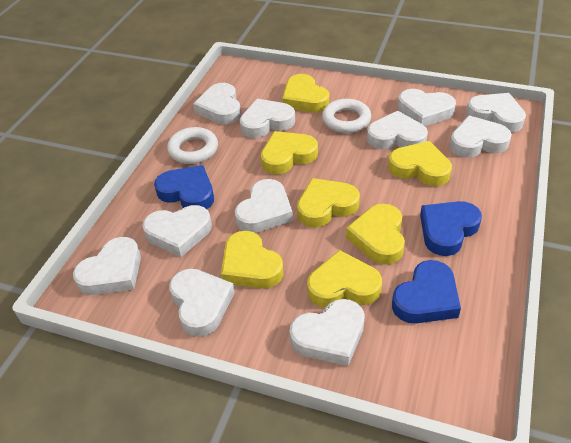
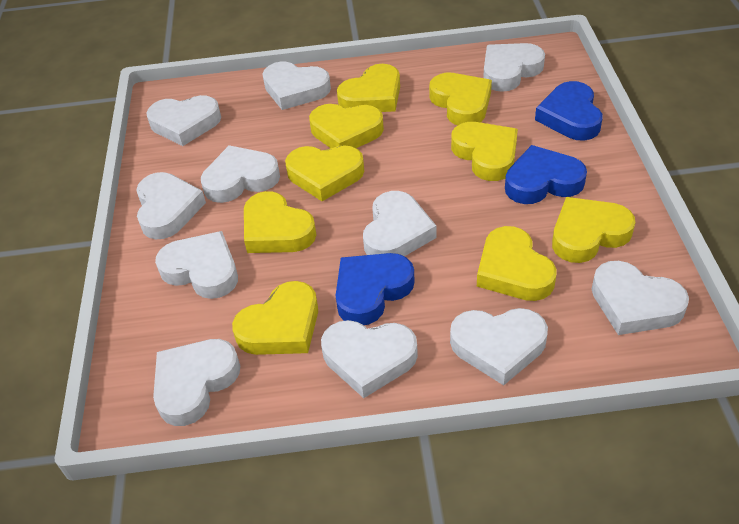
white ring: 2 -> 0
yellow heart: 7 -> 9

